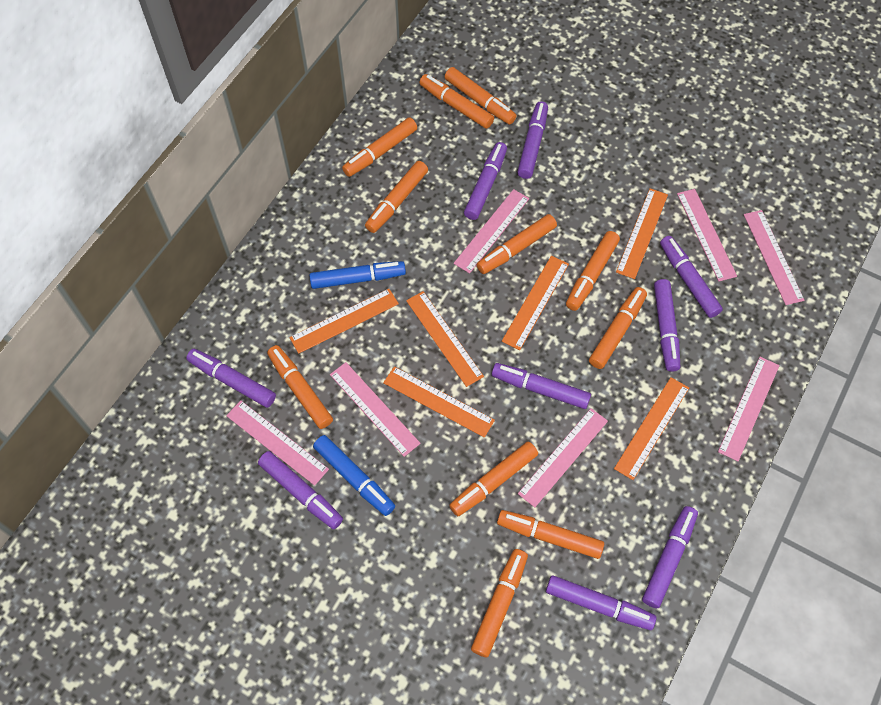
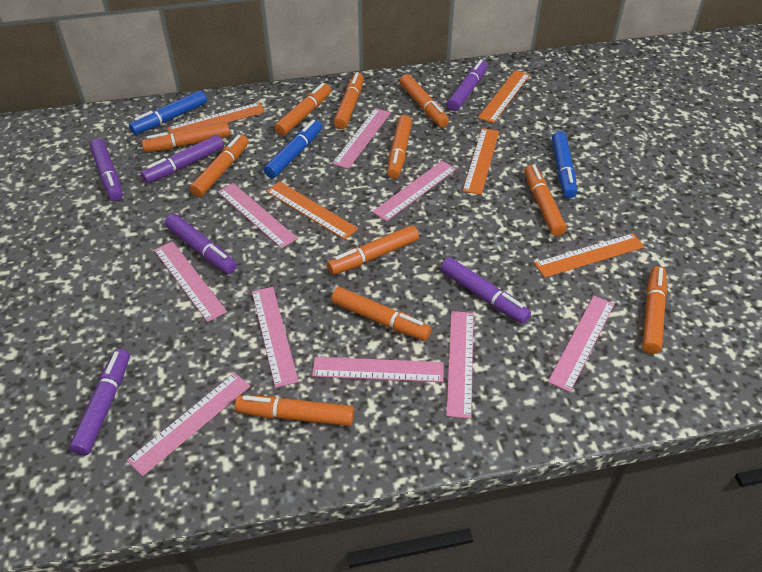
blue marker: 2 -> 3
orange ruler: 6 -> 5
pink ruler: 7 -> 9
purple marker: 9 -> 6

